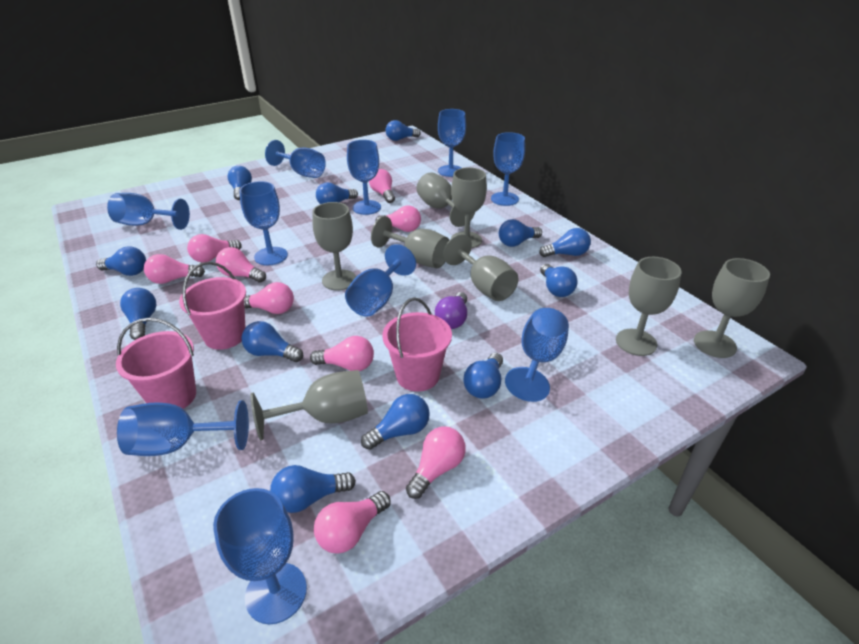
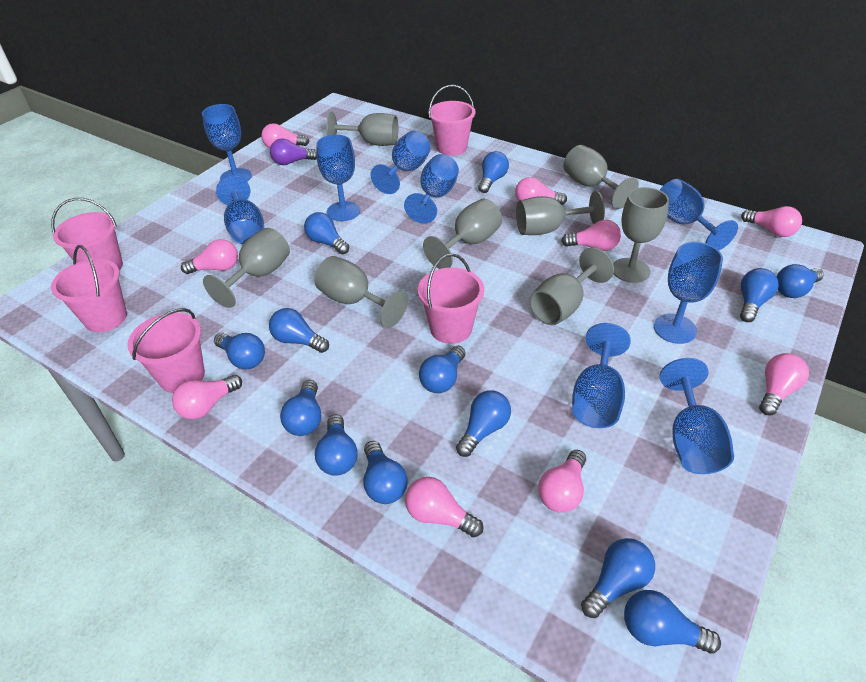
blue goblet: 10 -> 9
blue light bulb: 12 -> 13
pink bucket: 3 -> 5

